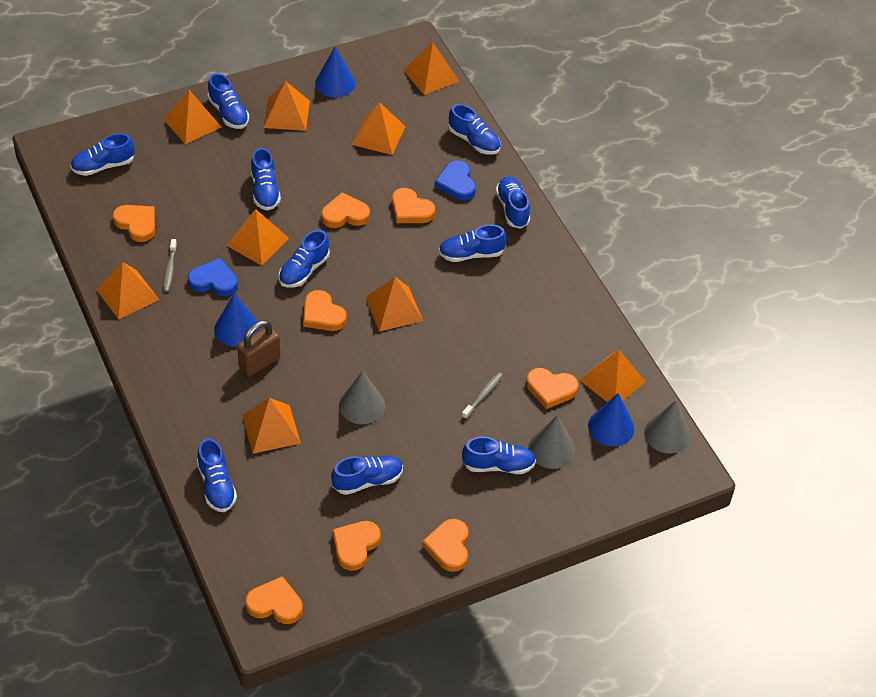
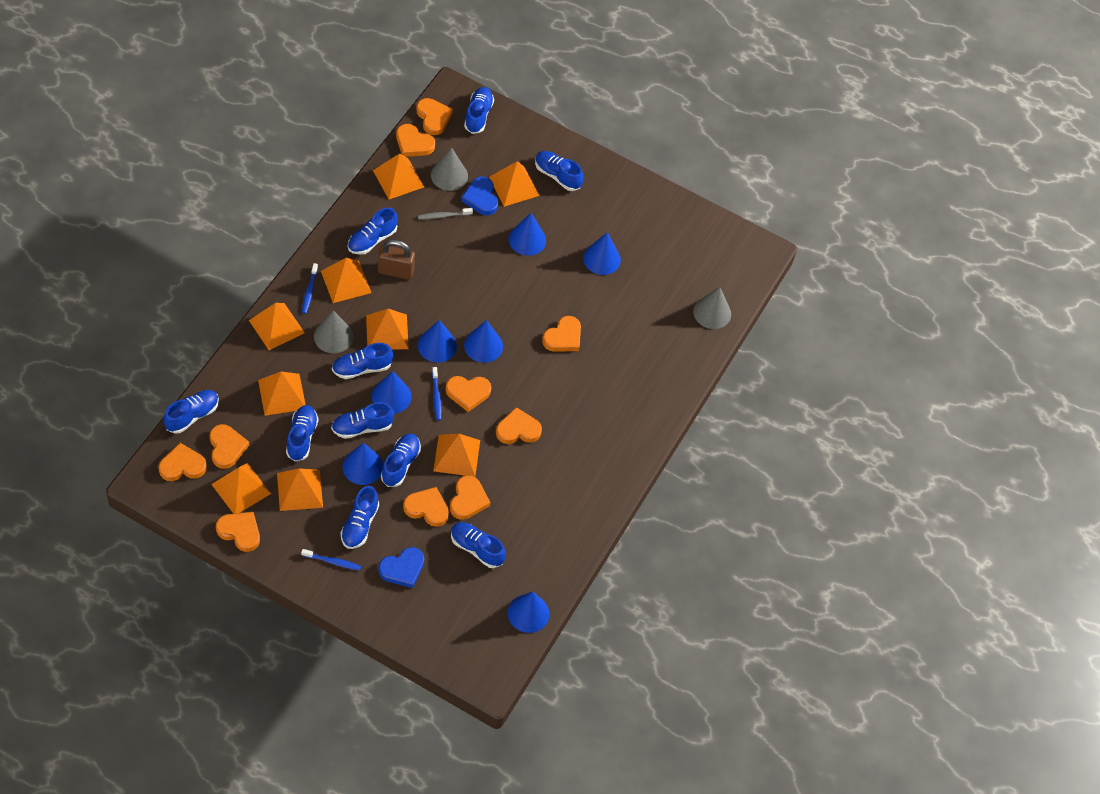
blue cone: 3 -> 7
blue toothbrush: 0 -> 3
grey toothbrush: 2 -> 1
orange heart: 8 -> 10

